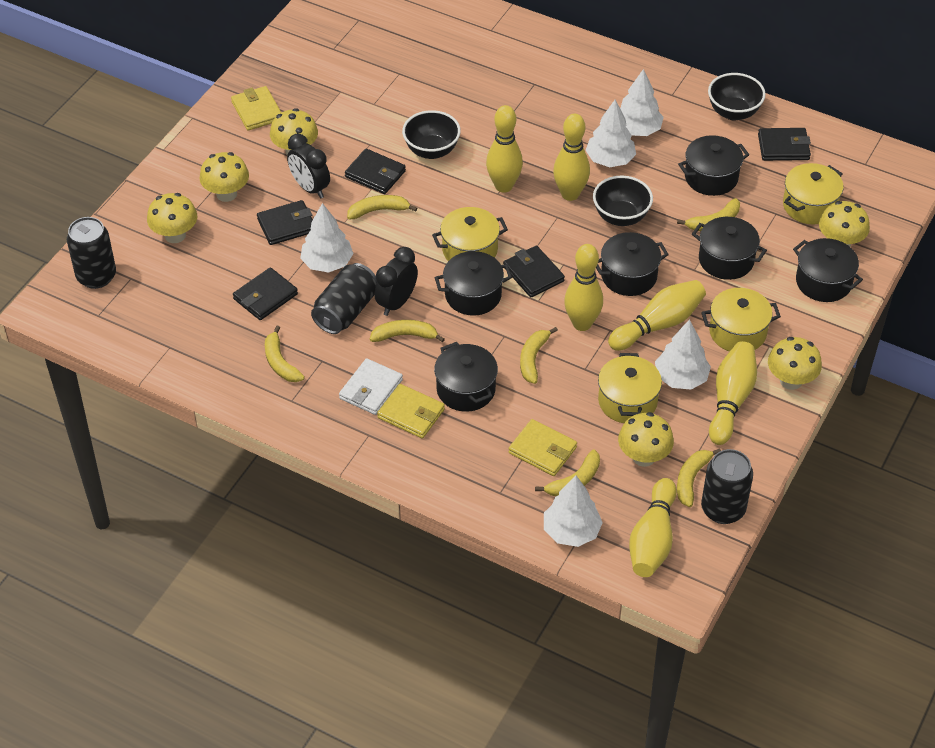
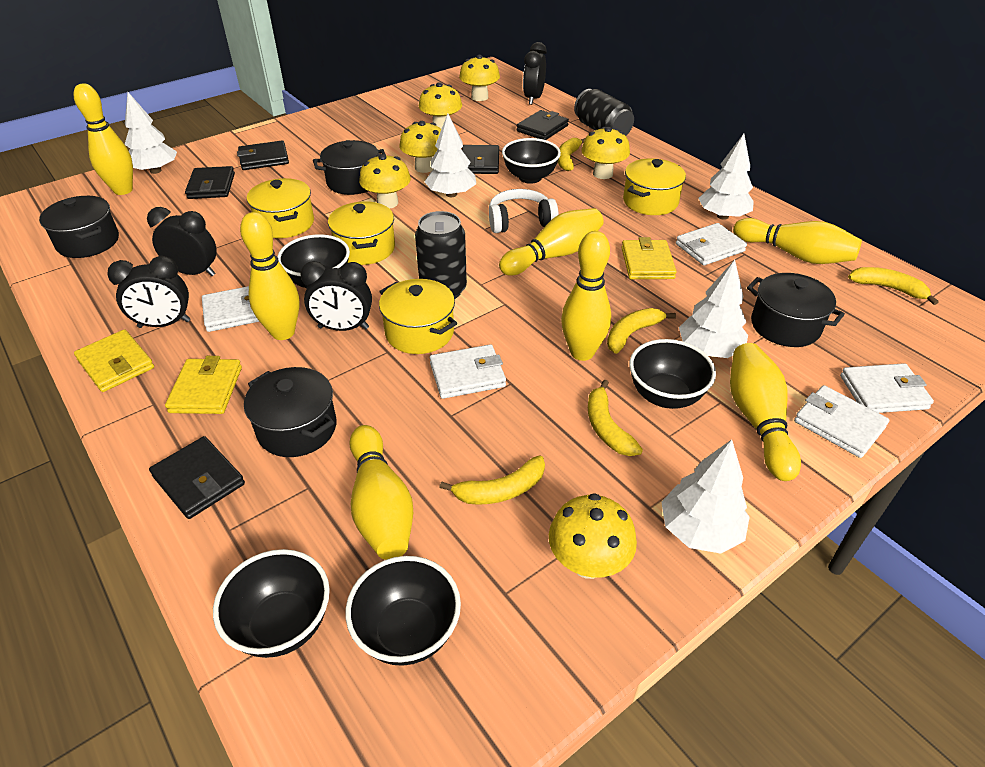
black bowl: 3 -> 5
black can: 3 -> 2
black clock: 2 -> 4
black pot: 6 -> 4
white headphones: 0 -> 1
white wallet: 1 -> 5
yellow banana: 7 -> 5
yellow bowling pin: 6 -> 7

